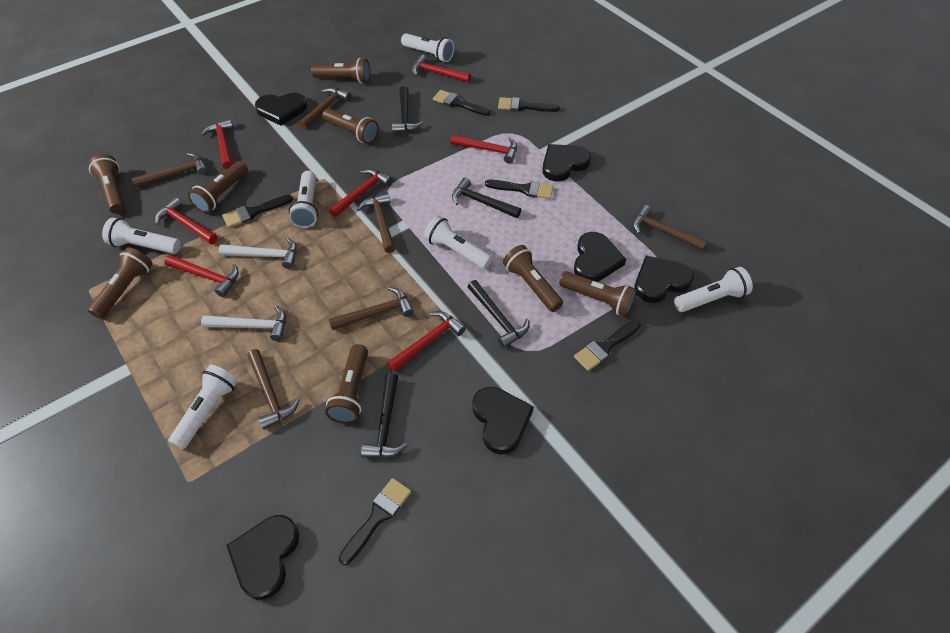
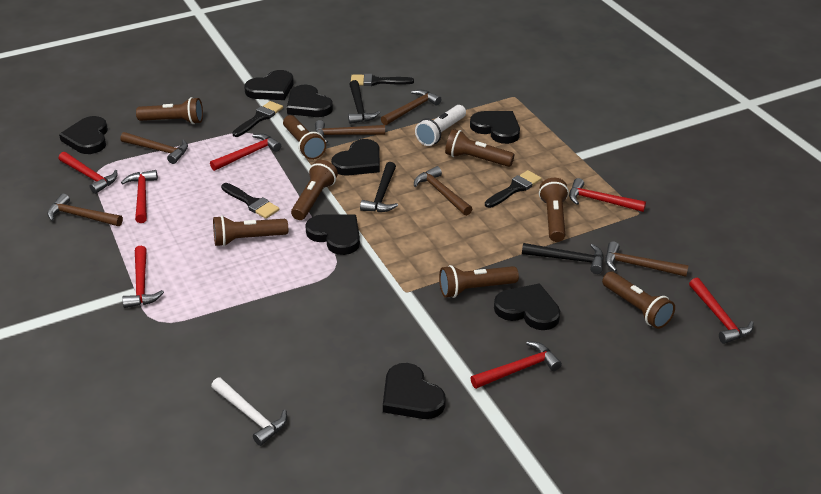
black brush: 6 -> 4
black hammer: 4 -> 3
black heart: 6 -> 8
white flashlight: 6 -> 1
white hammer: 2 -> 1

